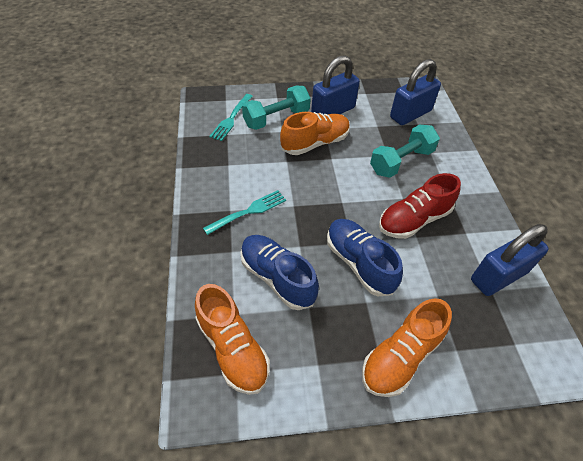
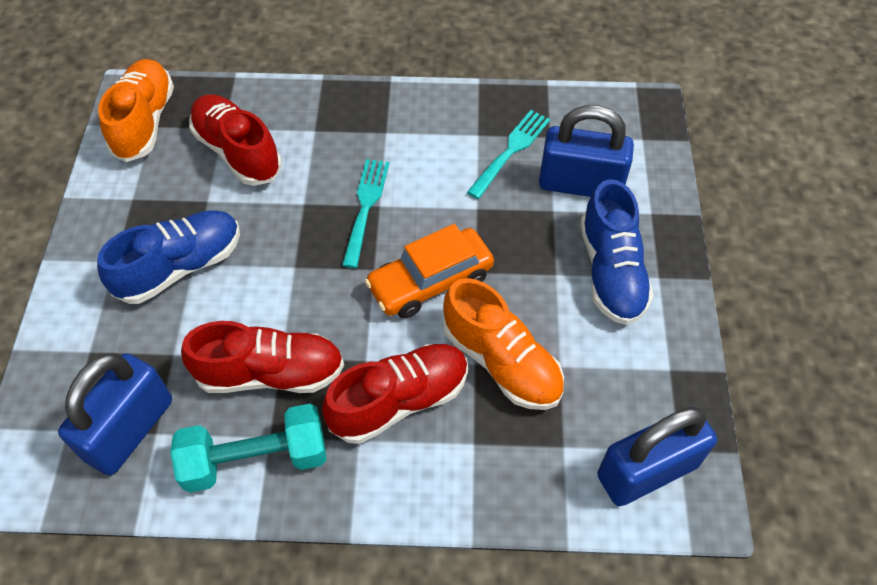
orange car: 0 -> 1
orange shoe: 3 -> 2
red shoe: 1 -> 3
turquoise dumbbell: 2 -> 1

